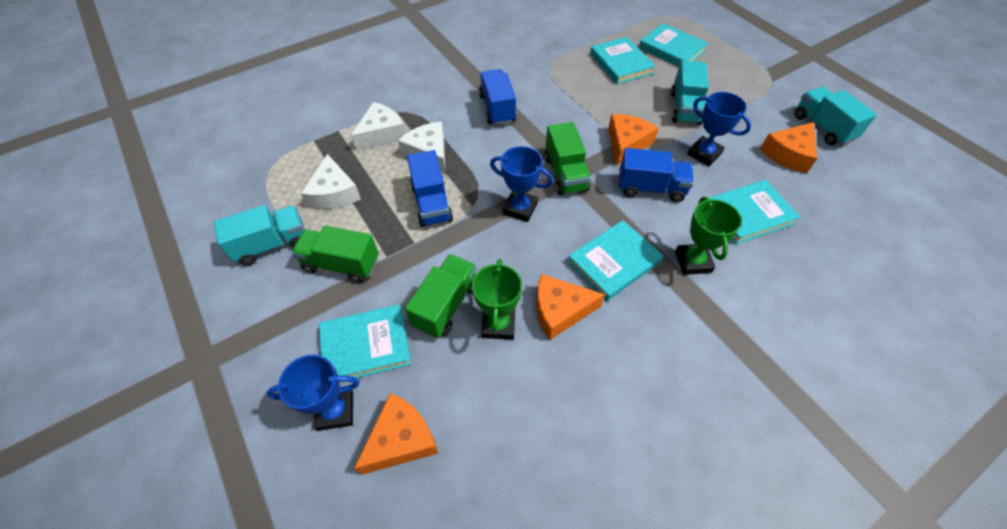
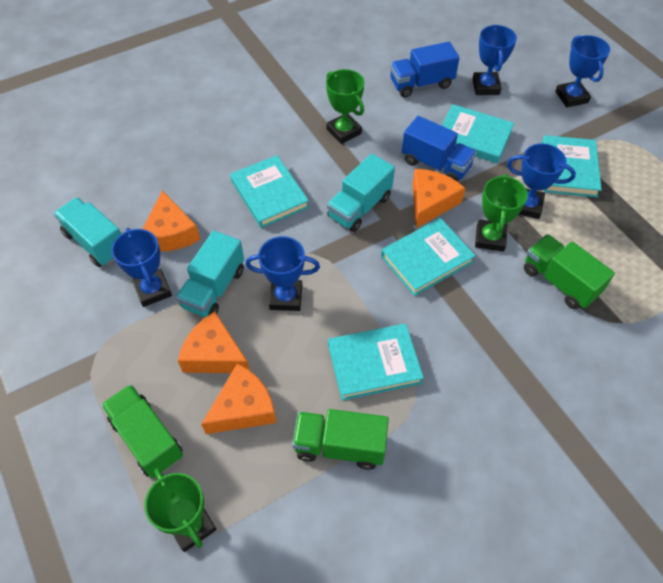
blue trophy: 3 -> 5
blue truck: 3 -> 2
green trophy: 2 -> 3
white cheese: 3 -> 0

